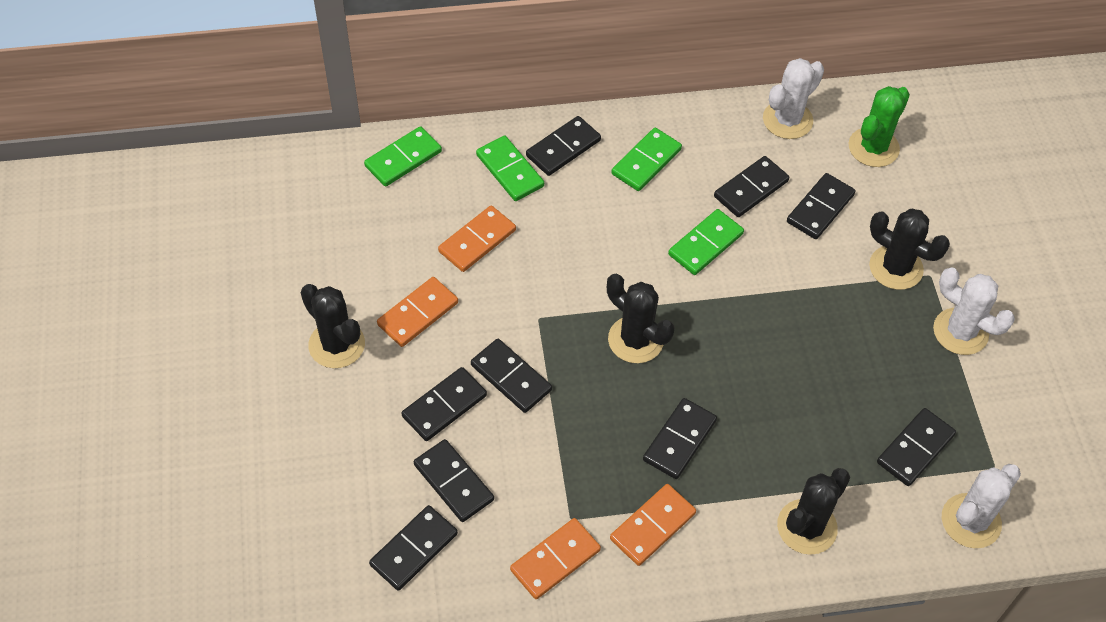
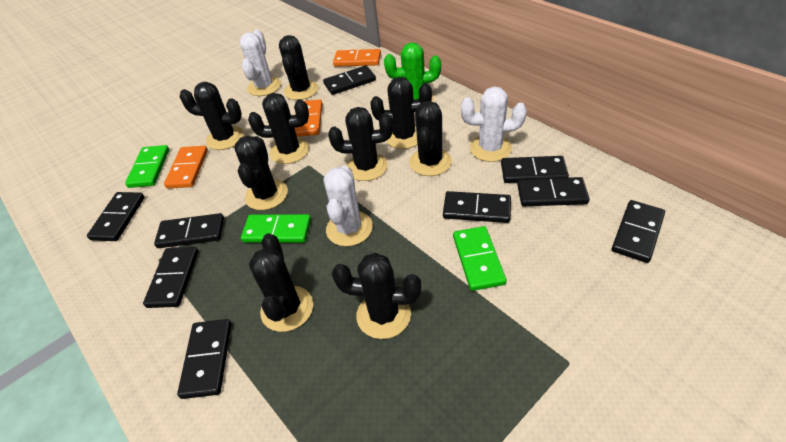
black cactus: 4 -> 9
green domino: 4 -> 3
orange domino: 4 -> 3

